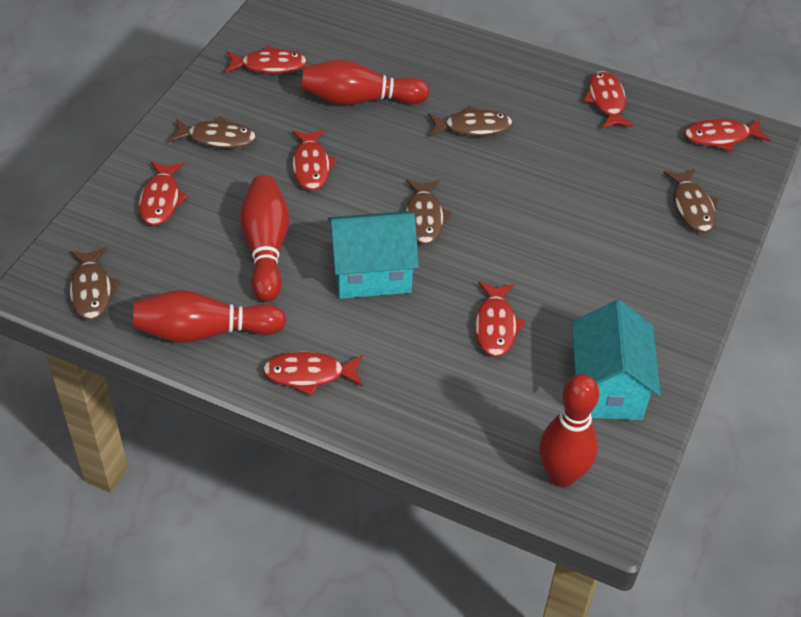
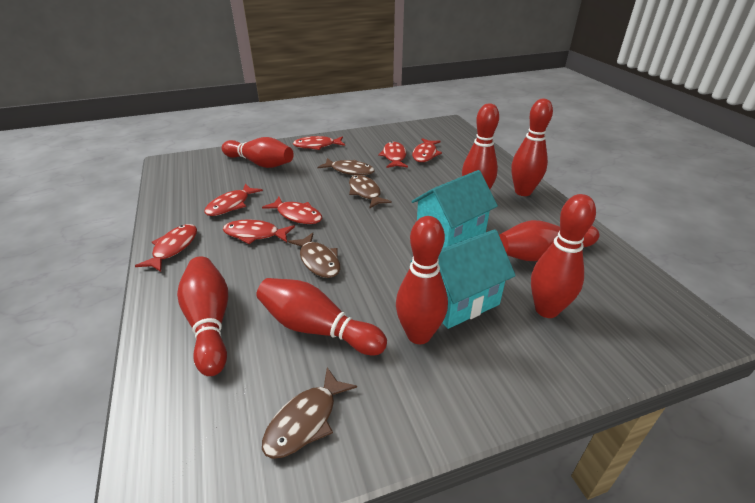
brown fish: 5 -> 4
red bowling pin: 4 -> 8

